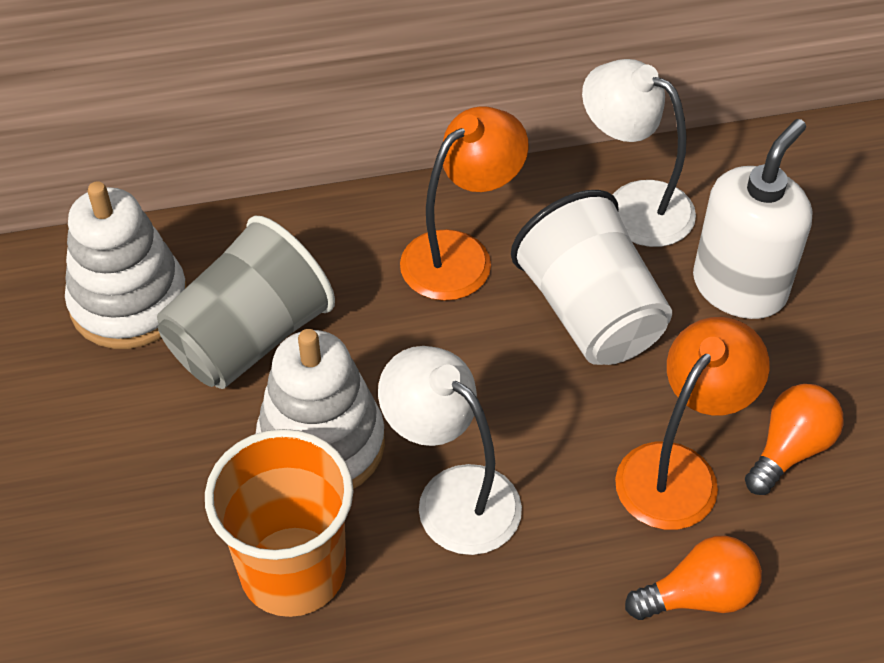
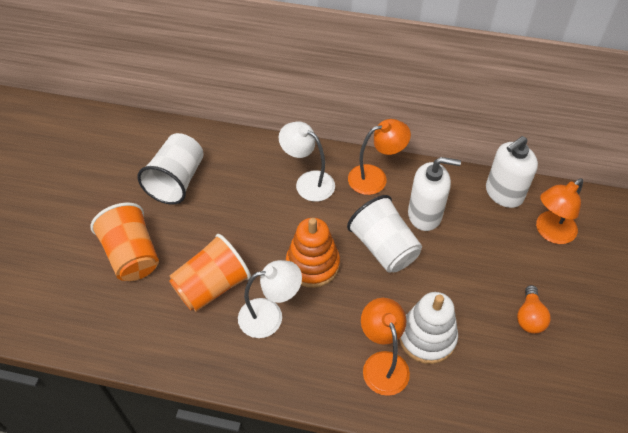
grey cup: 1 -> 0
orange cup: 1 -> 2
orange lamp: 2 -> 3
orange light bulb: 2 -> 1
orange stacking toy: 0 -> 1
white cup: 1 -> 2
white soap dispenser: 1 -> 2
white stacking toy: 2 -> 1

